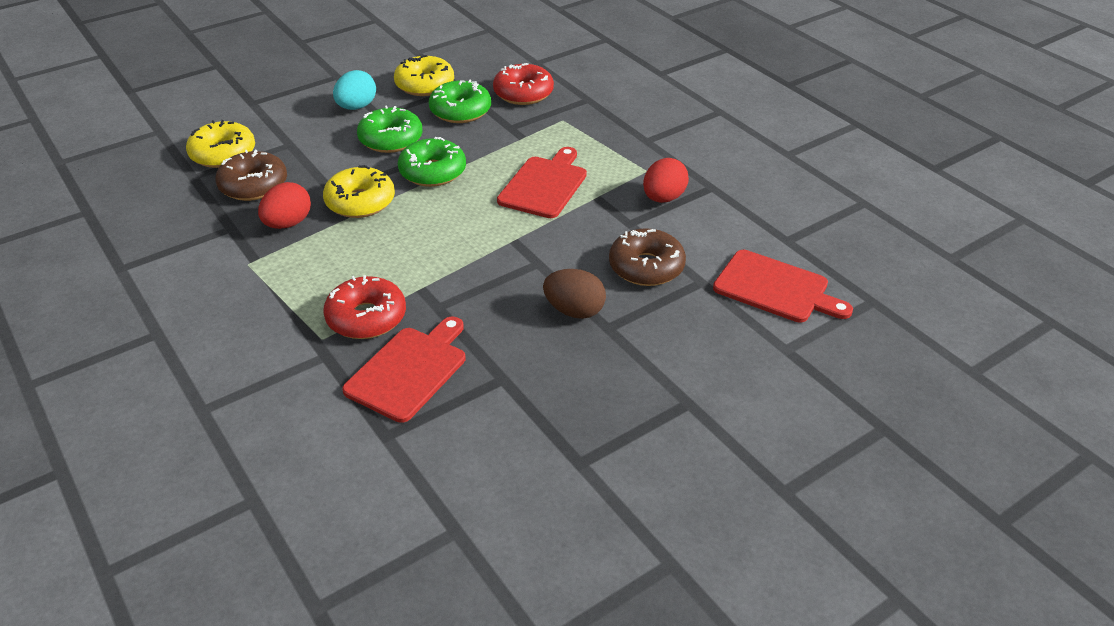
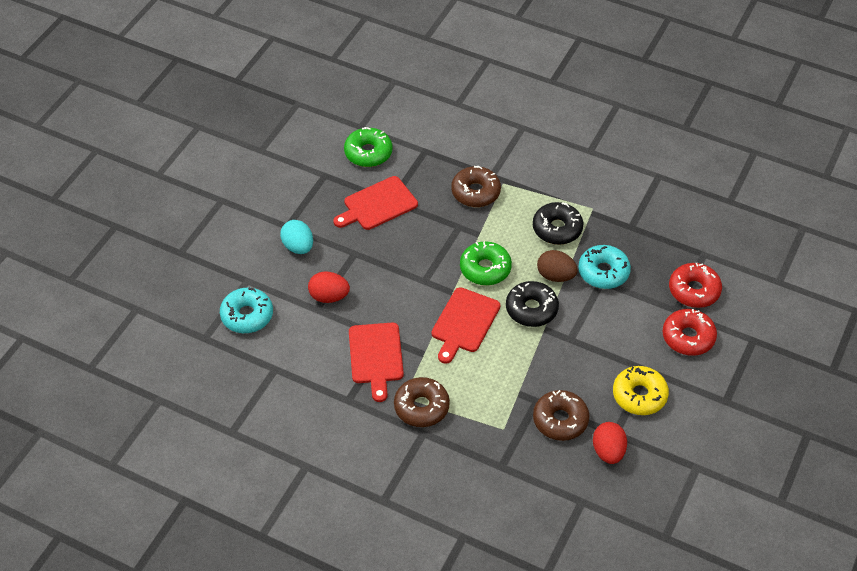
black donut: 0 -> 2
brown donut: 2 -> 3
green donut: 3 -> 2
turquoise donut: 0 -> 2
yellow donut: 3 -> 1

